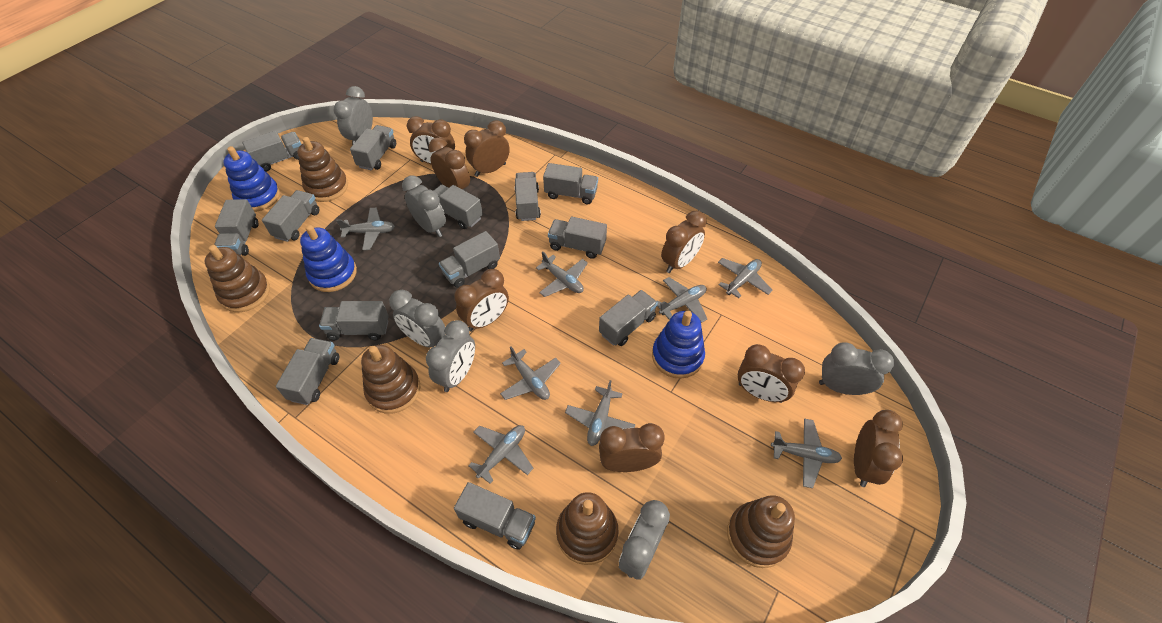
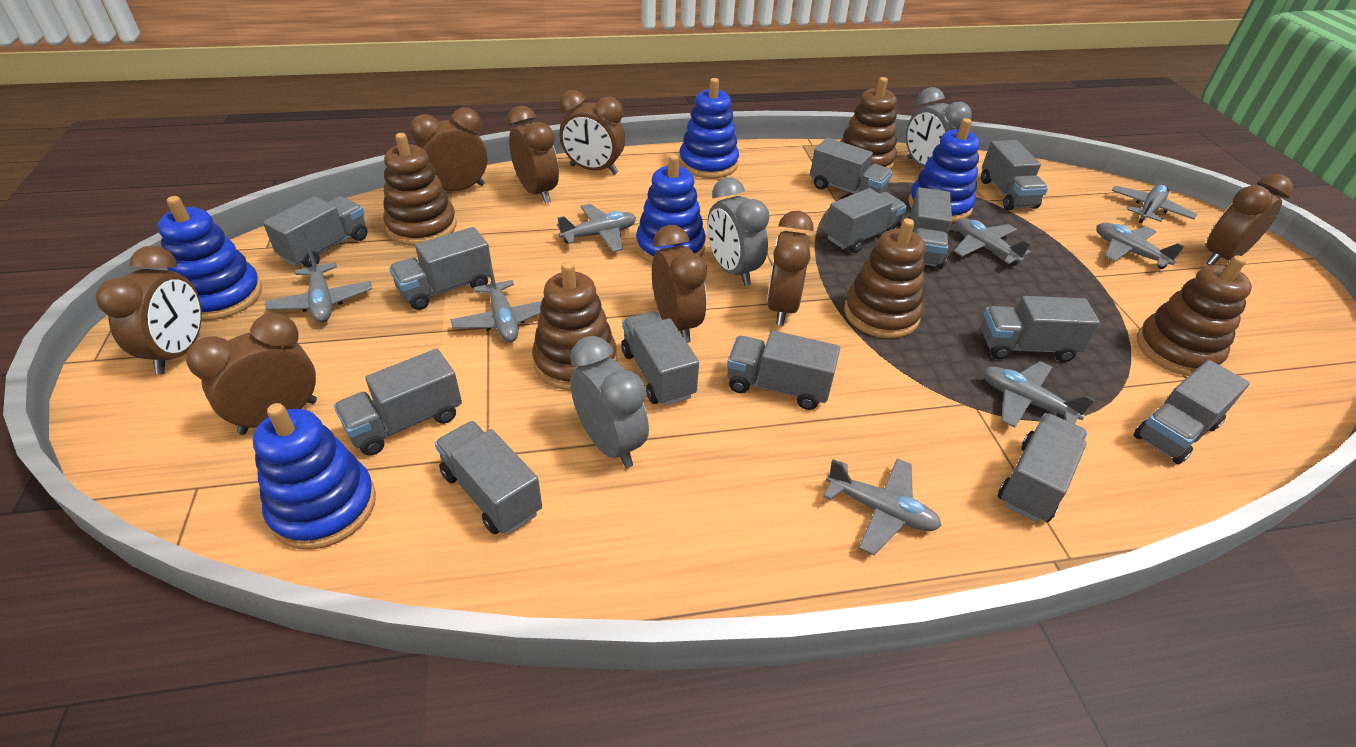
blue stacking toy: 3 -> 5
grey clock: 6 -> 3

